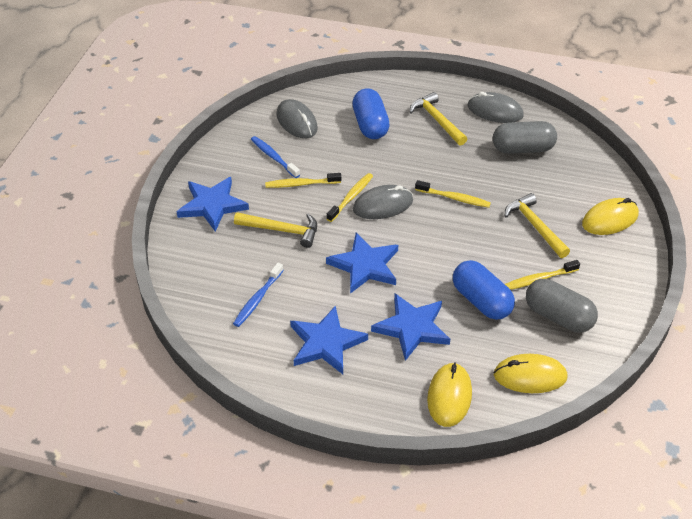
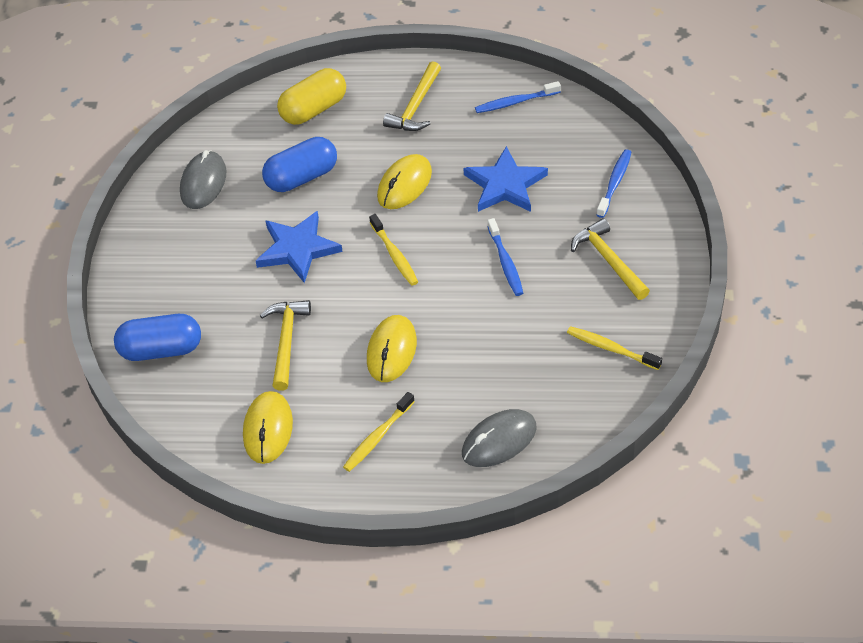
blue star: 4 -> 2
blue toothbrush: 2 -> 3
grey capsule: 2 -> 0
grey mouse: 3 -> 2
yellow capsule: 0 -> 1
yellow toothbrush: 4 -> 3

